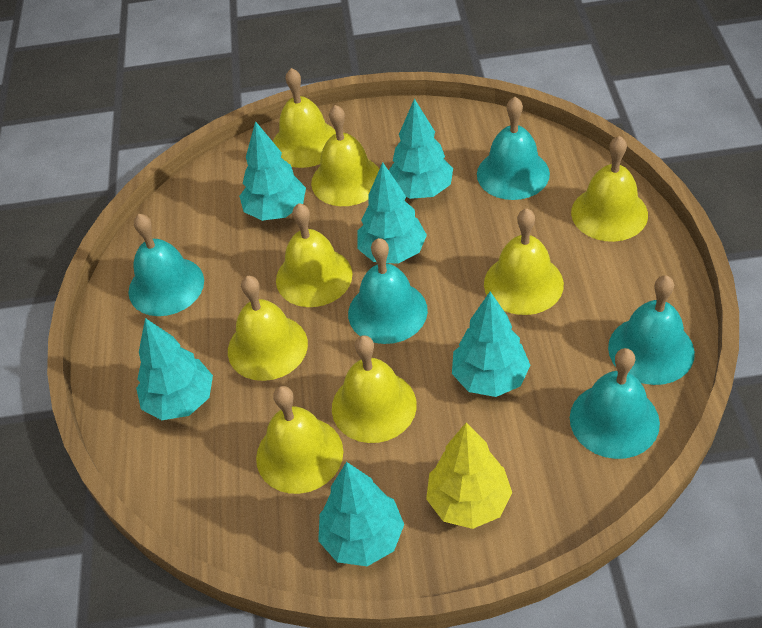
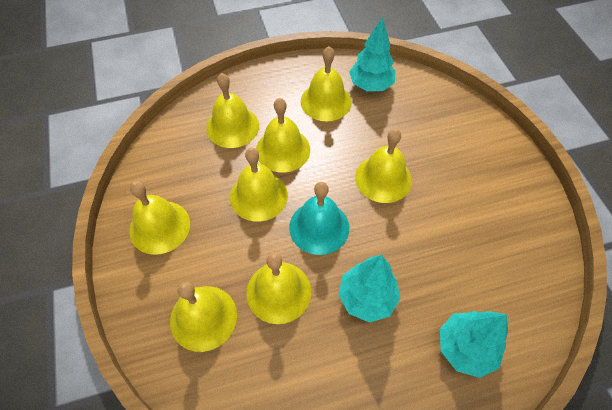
turquoise bell: 5 -> 1
turquoise tree: 6 -> 3
yellow tree: 1 -> 0

